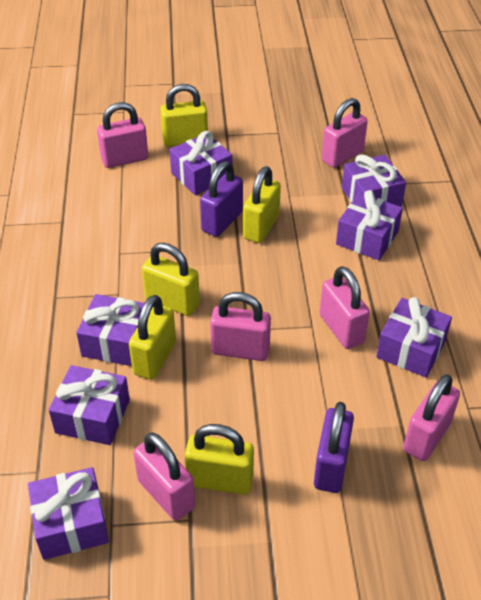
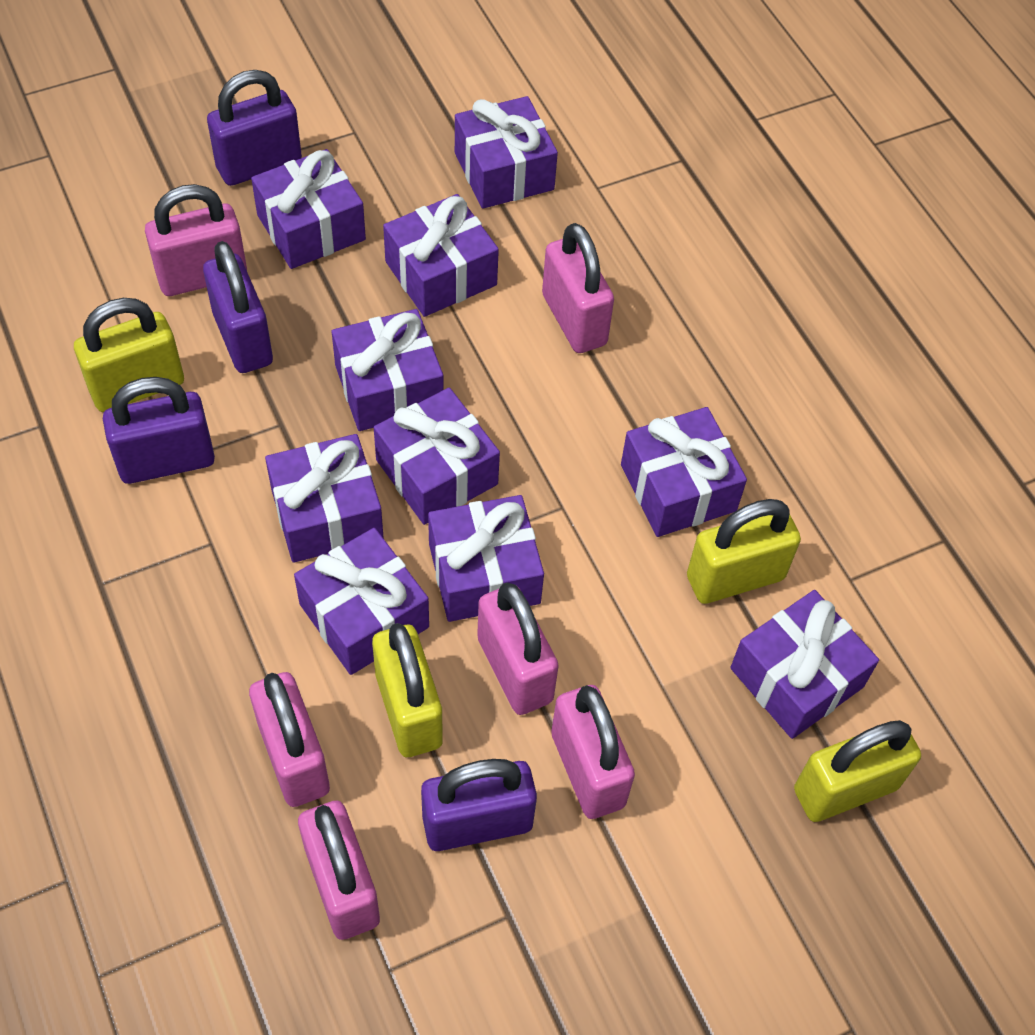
purple gift: 7 -> 10
purple padlock: 2 -> 4
yellow padlock: 5 -> 4

